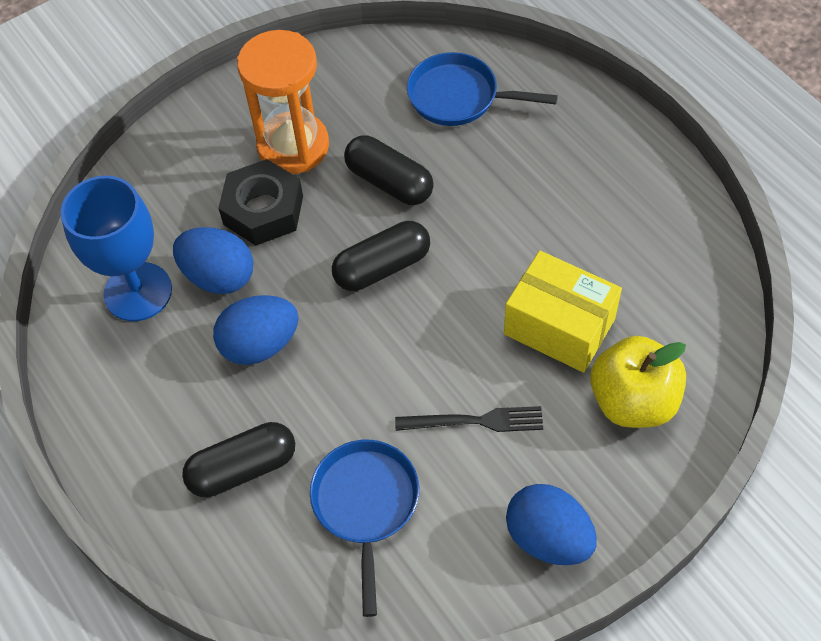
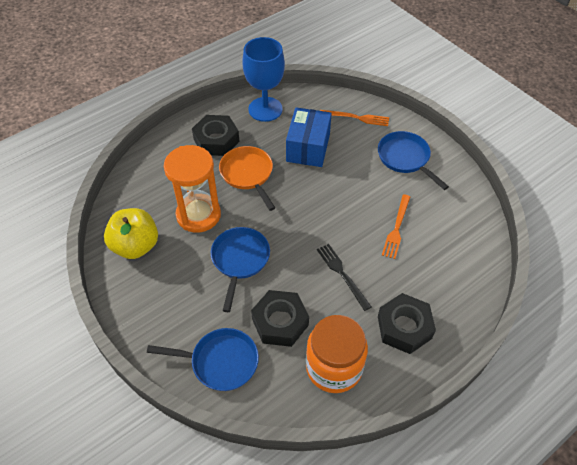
black capsule: 3 -> 0
black nut: 1 -> 3
blue box: 0 -> 1
blue egg: 3 -> 0
blue pan: 2 -> 3
orange fork: 0 -> 2
orange jar: 0 -> 1
orange pan: 0 -> 1
yellow box: 1 -> 0

